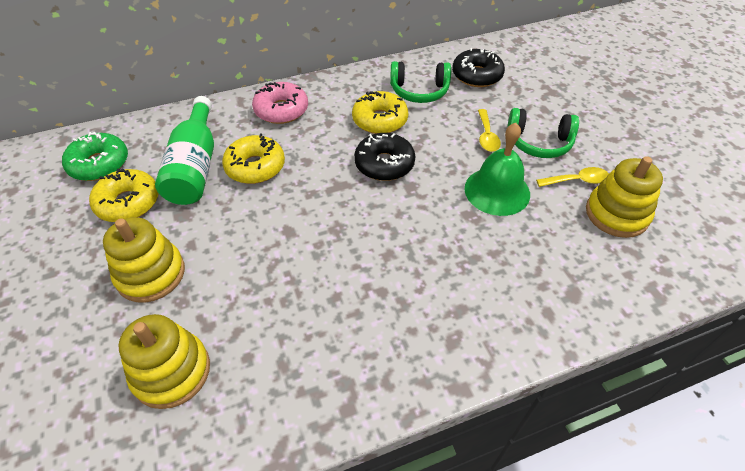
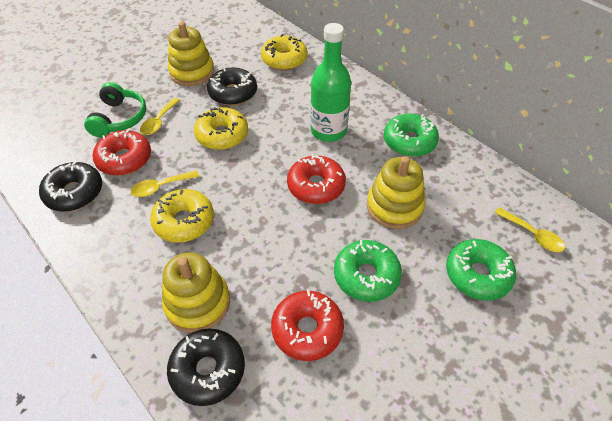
black donut: 2 -> 3
green bell: 1 -> 0
green donut: 1 -> 3
green headphones: 2 -> 1
pink donut: 1 -> 0
red donut: 0 -> 3
yellow spoon: 2 -> 3

